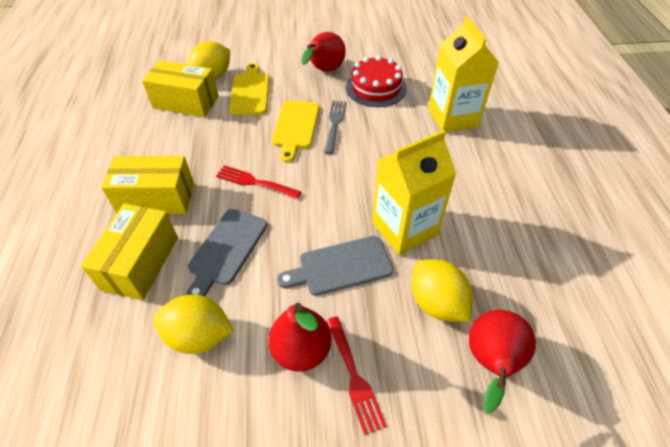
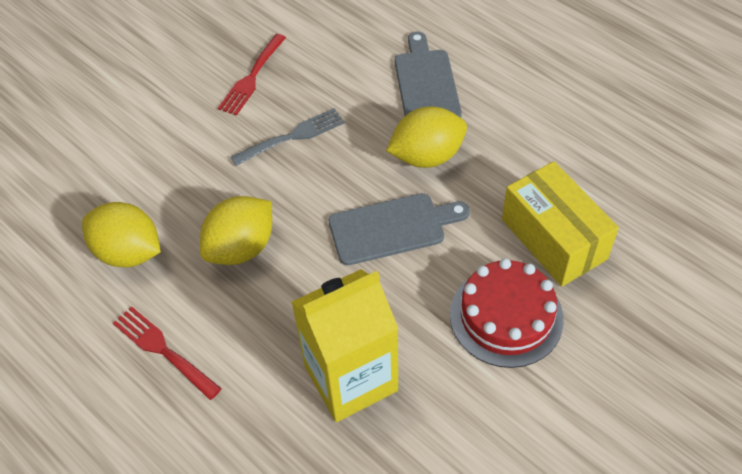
red pear: 3 -> 0
yellow box: 3 -> 1
yellow carton: 2 -> 1
yellow cutting board: 2 -> 0

